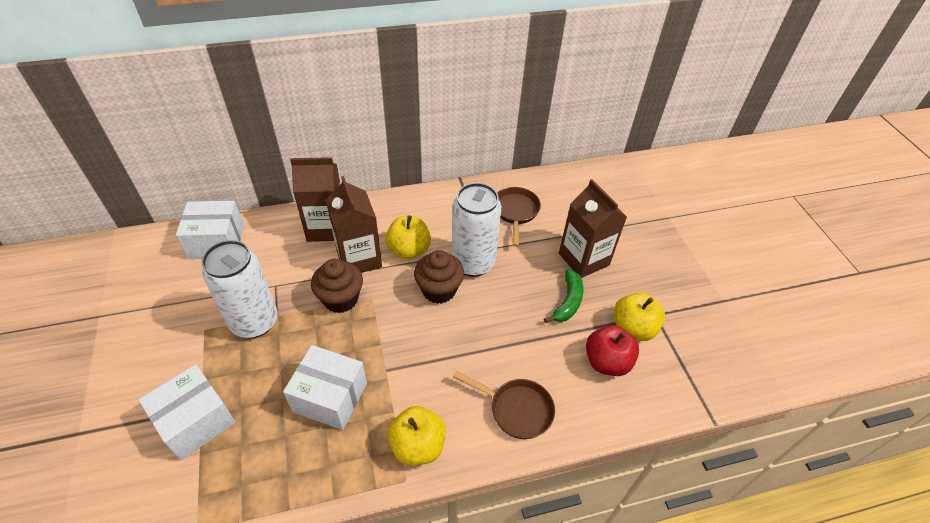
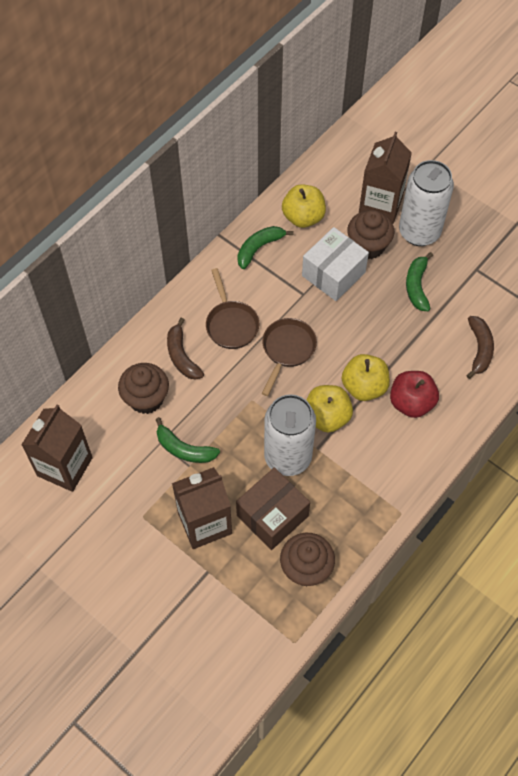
brown banana: 0 -> 2
brown box: 0 -> 1
brown cupcake: 2 -> 3
green banana: 1 -> 3
white box: 3 -> 1

